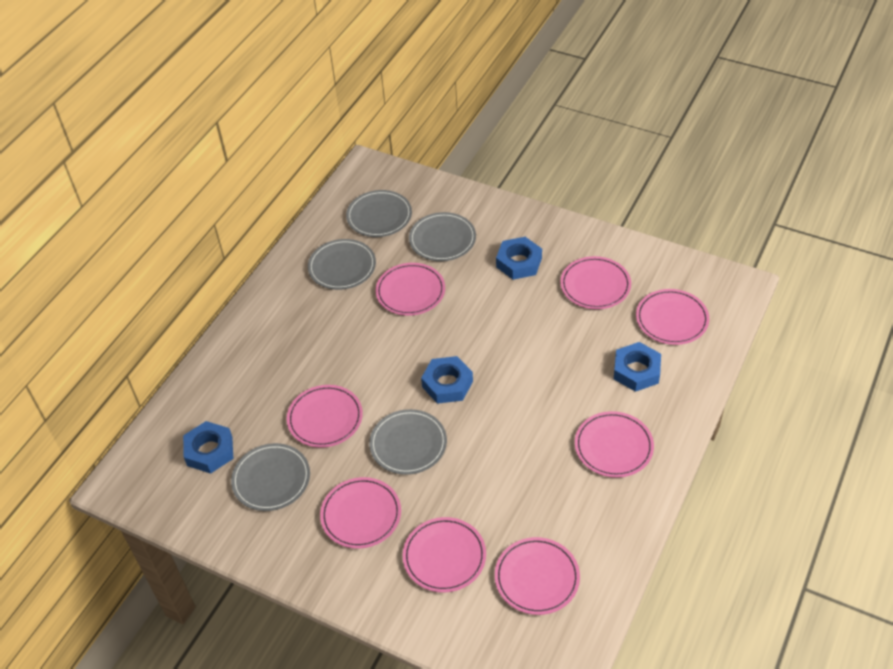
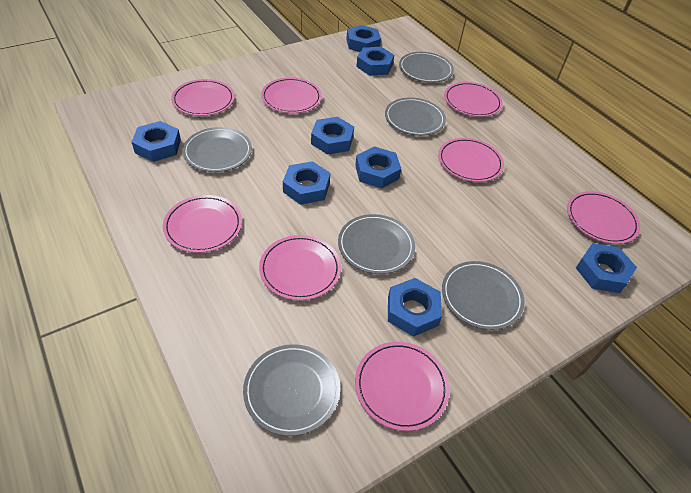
blue nut: 4 -> 8
grey plate: 5 -> 6

